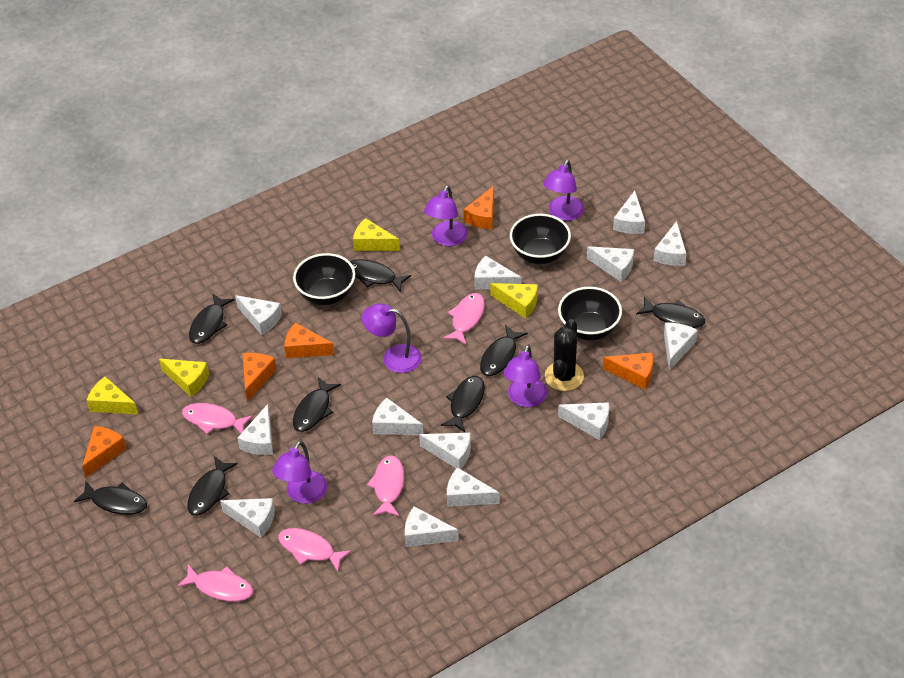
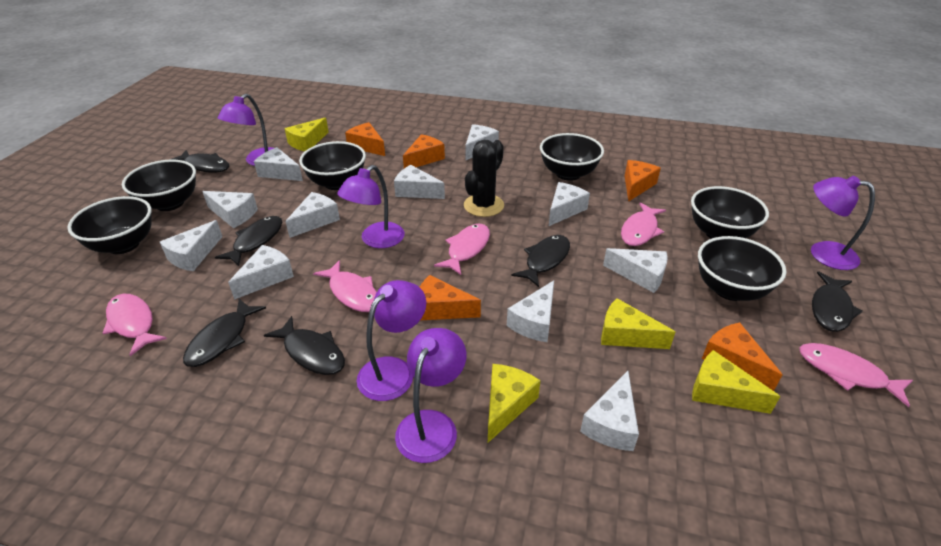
black bowl: 3 -> 6
black fish: 8 -> 6
white cheese: 13 -> 11

